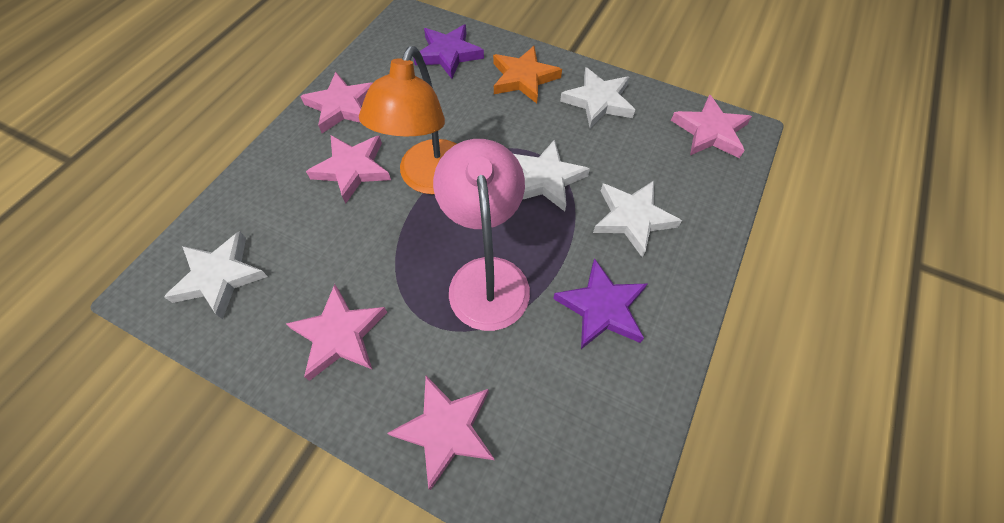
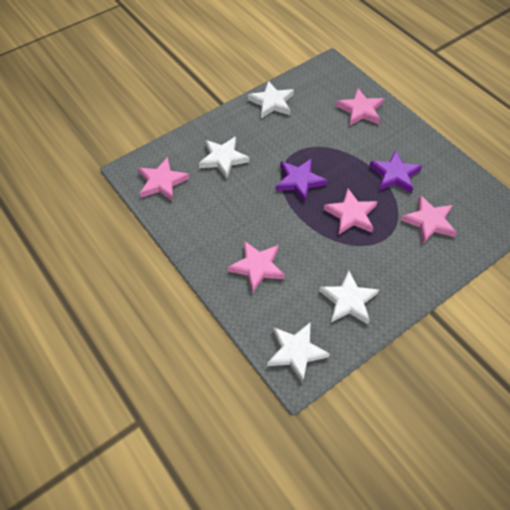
orange lamp: 1 -> 0
orange star: 1 -> 0
pink lamp: 1 -> 0

